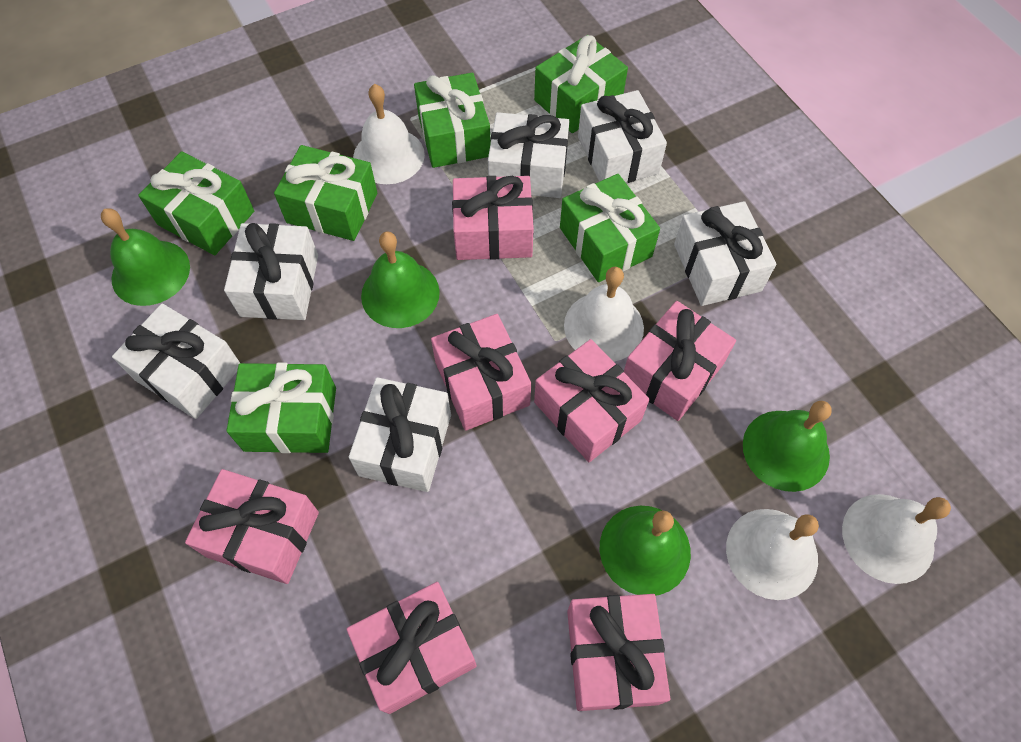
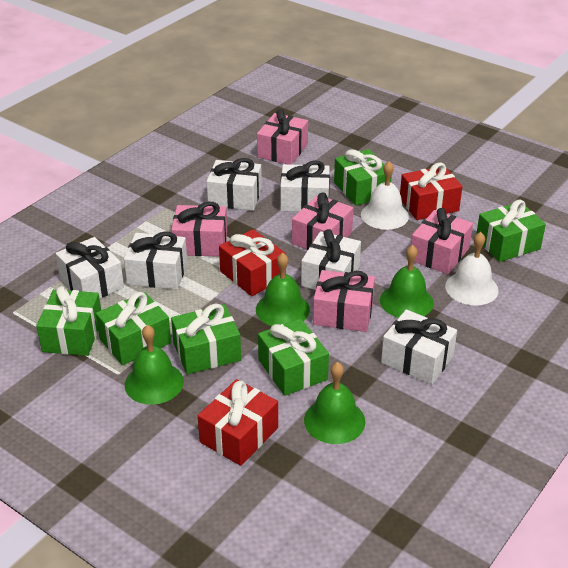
pink gift: 7 -> 5
red gift: 0 -> 3
white bell: 4 -> 2

